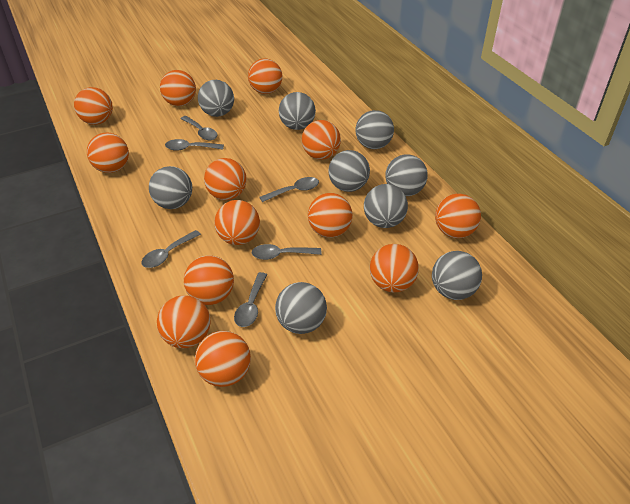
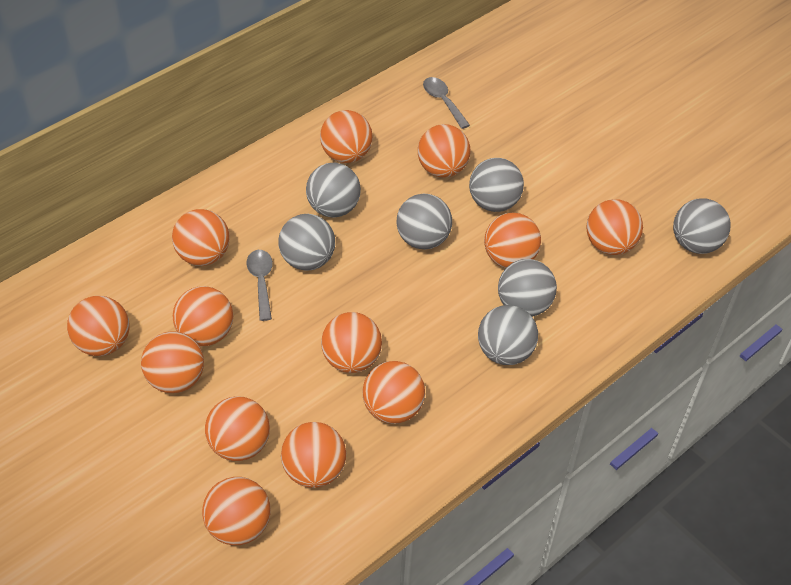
grey ball: 9 -> 7
grey spoon: 6 -> 2

